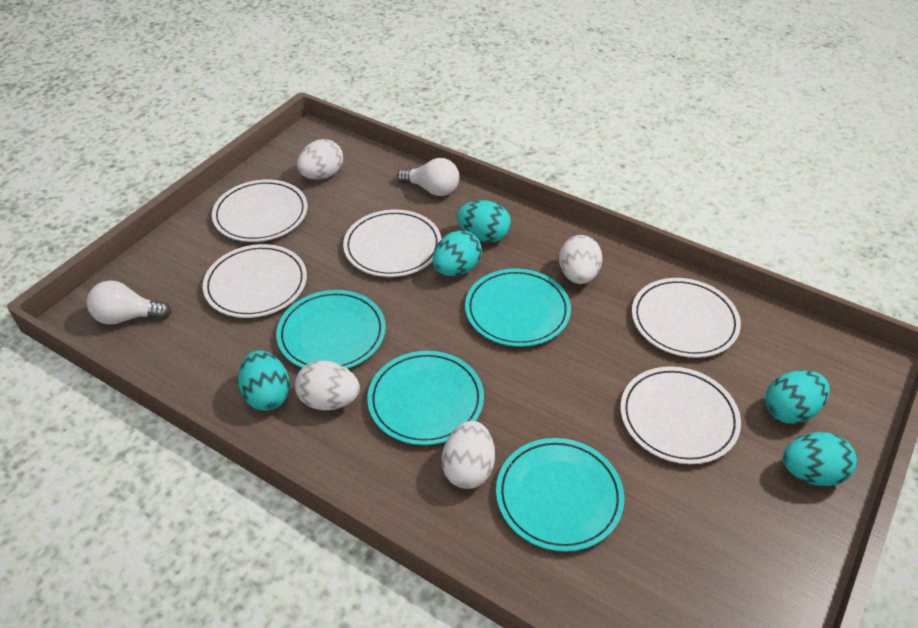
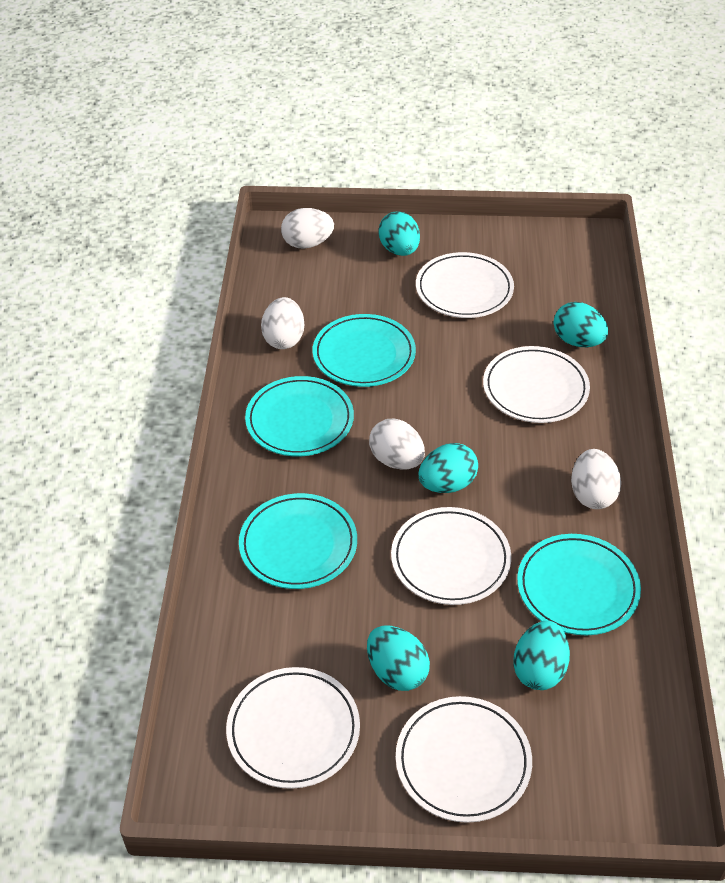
white light bulb: 2 -> 0

